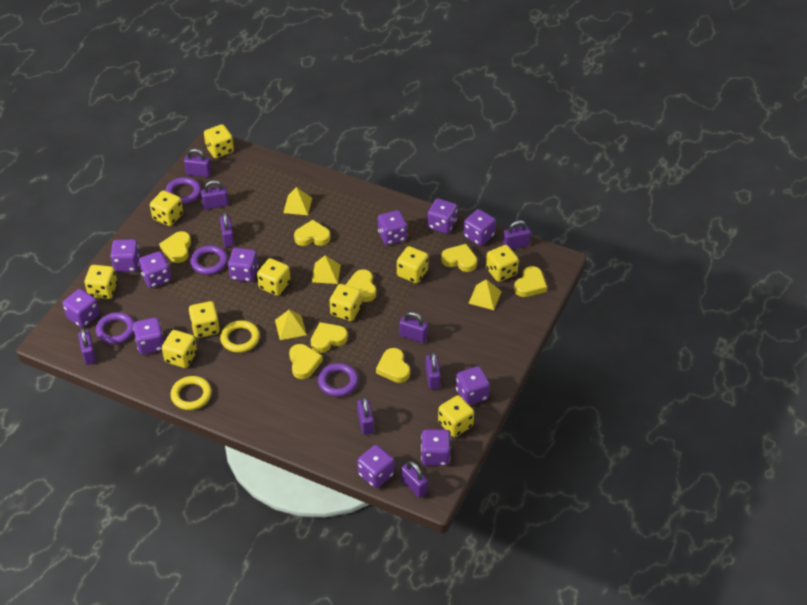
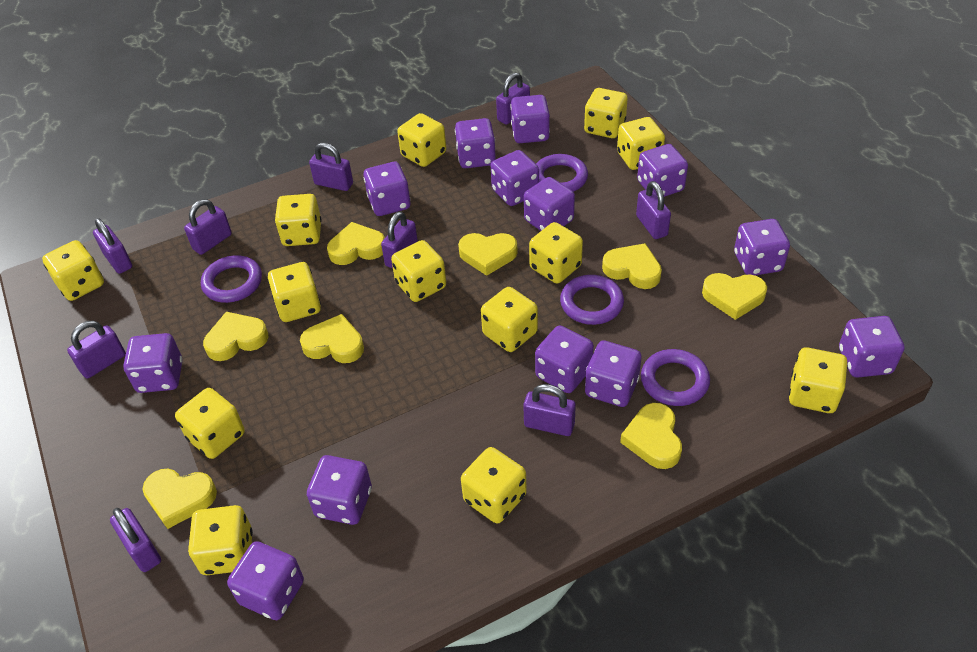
purple dice: 11 -> 13
yellow dice: 10 -> 13
yellow pyramid: 4 -> 0
yellow ring: 2 -> 0

